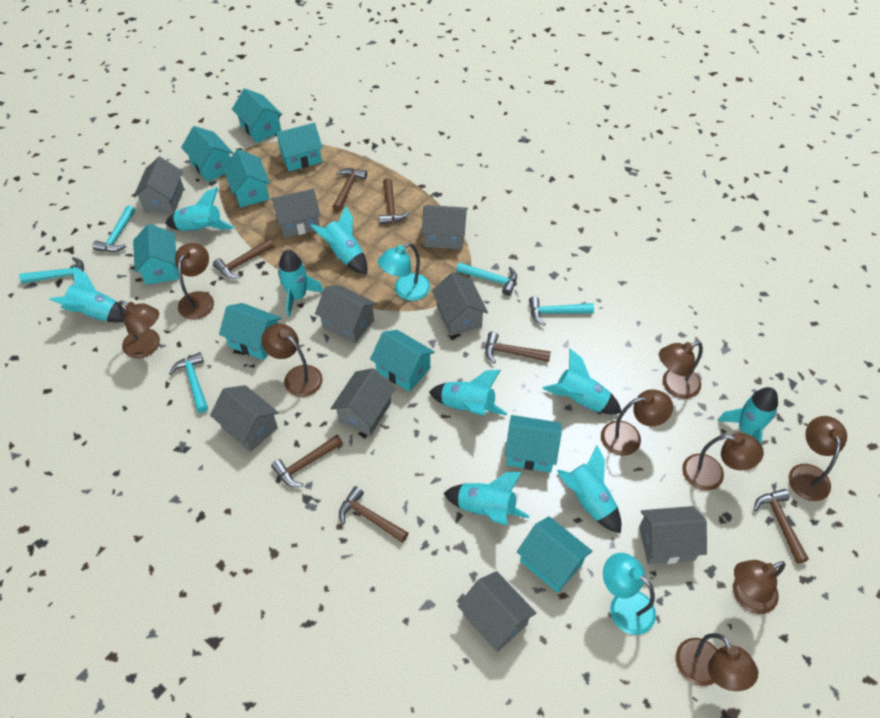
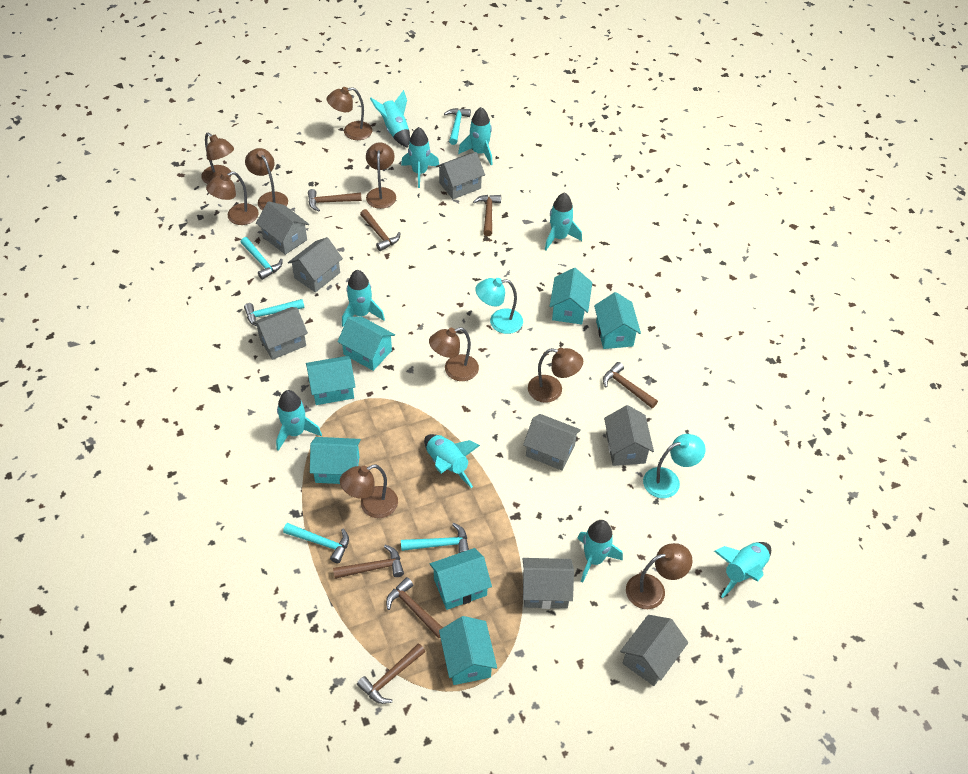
grey house: 9 -> 8
turquoise house: 9 -> 7

